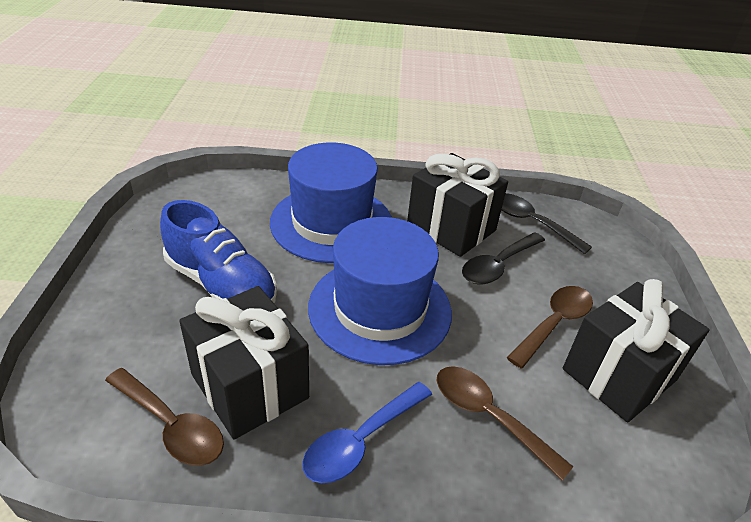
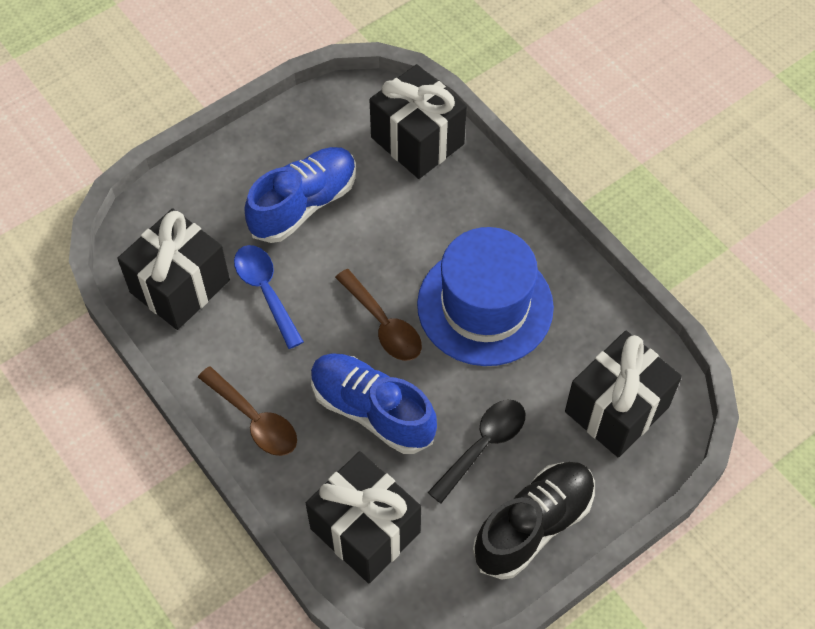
black gift: 3 -> 4
black shoe: 0 -> 1
black spoon: 2 -> 1
blue hat: 2 -> 1
blue shoe: 1 -> 2
brown spoon: 3 -> 2

